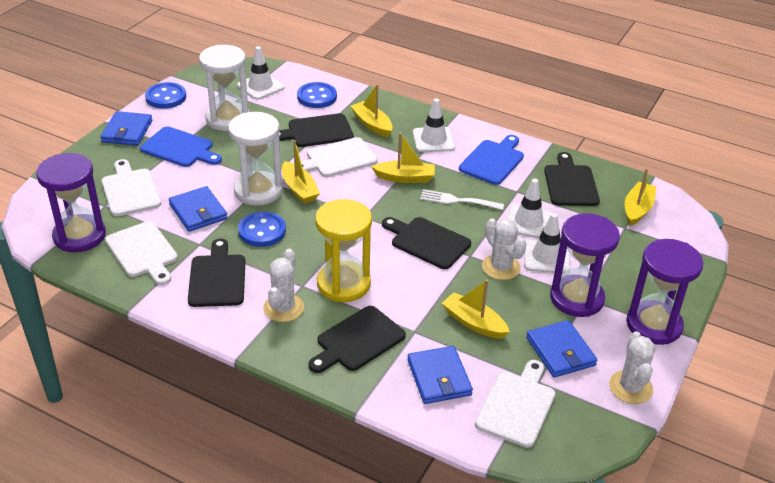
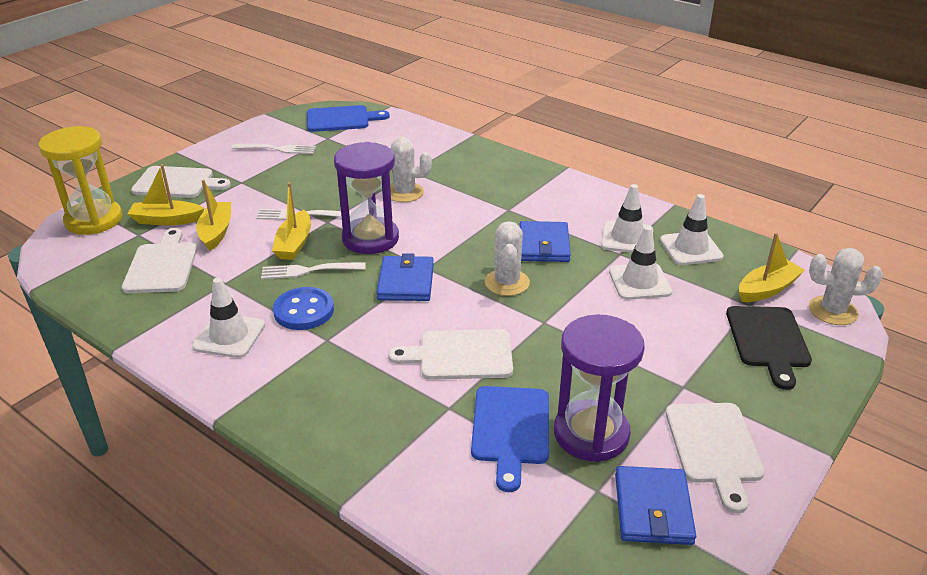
black cutting board: 5 -> 1
blue button: 3 -> 1
blue wallet: 4 -> 3
purple hourglass: 3 -> 2
white fork: 1 -> 3
white hourglass: 2 -> 0
yellow boat: 5 -> 4

